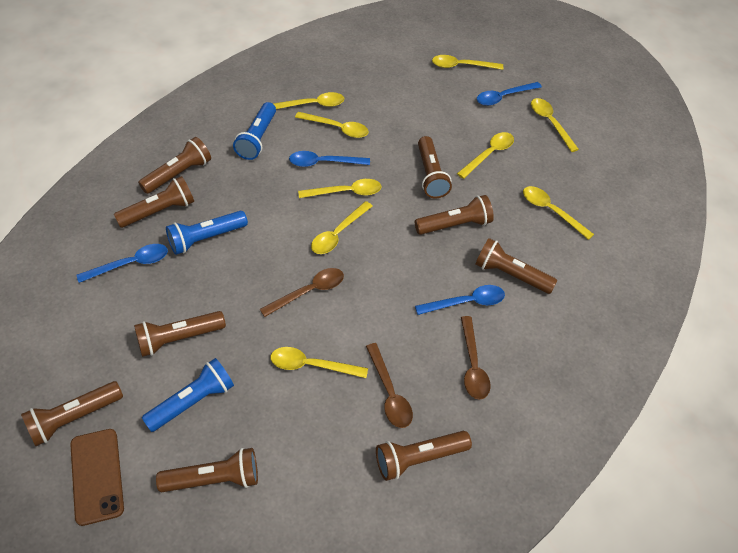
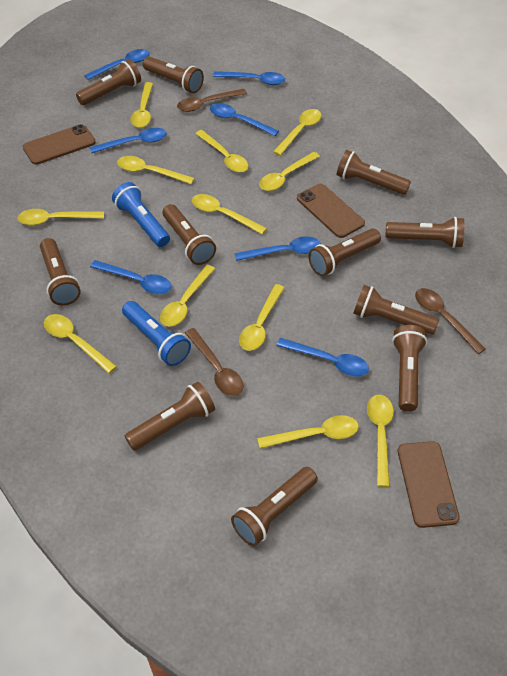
blue flashlight: 3 -> 2
blue spoon: 4 -> 7
brown flashlight: 9 -> 11
brown phone: 1 -> 3
yellow spoon: 9 -> 12

